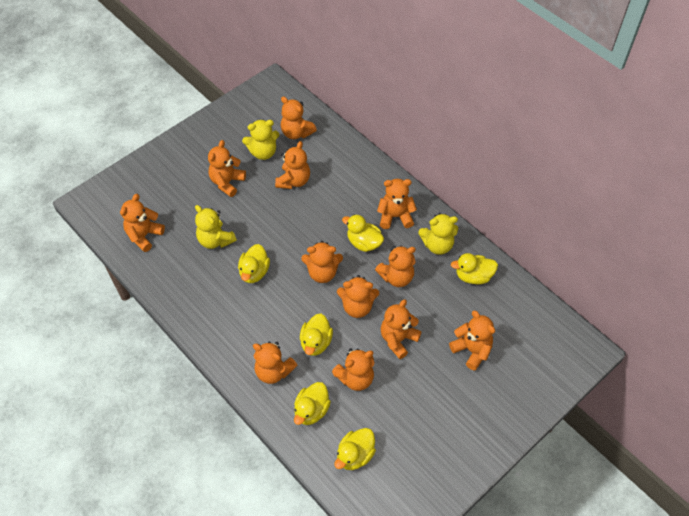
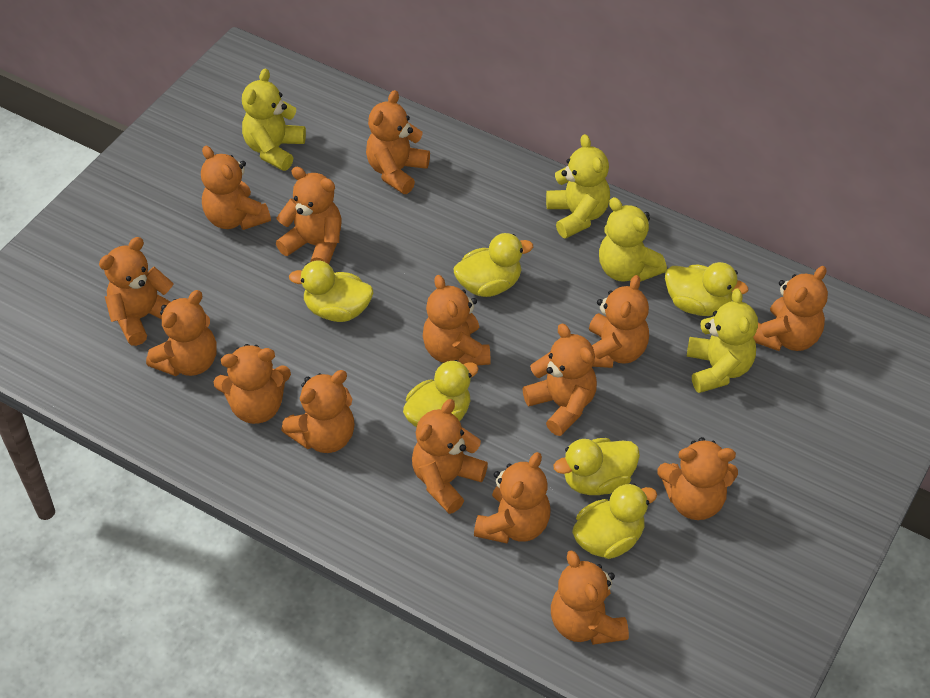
orange teddy bear: 12 -> 15
yellow teddy bear: 3 -> 4

